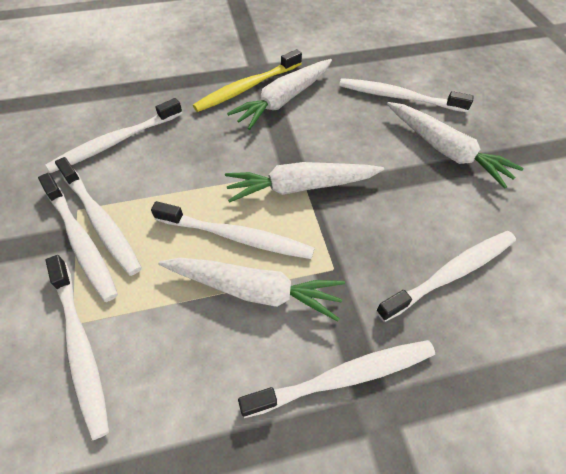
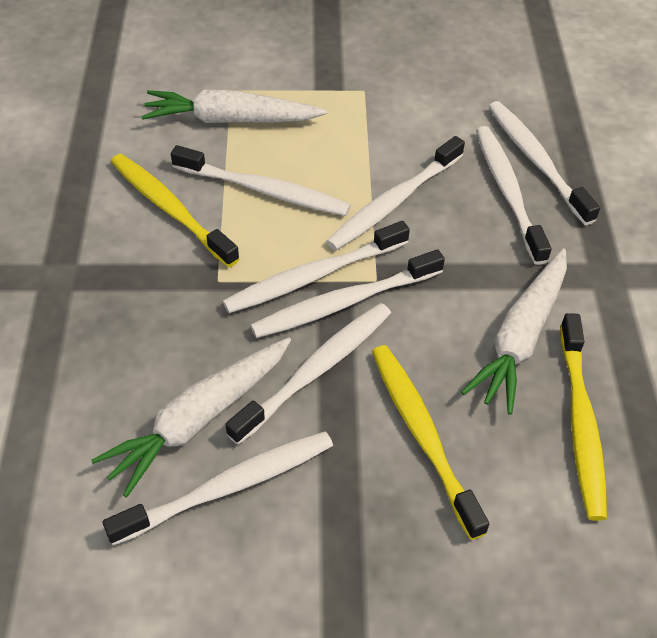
white carrot: 4 -> 3
yellow toothbrush: 1 -> 3

